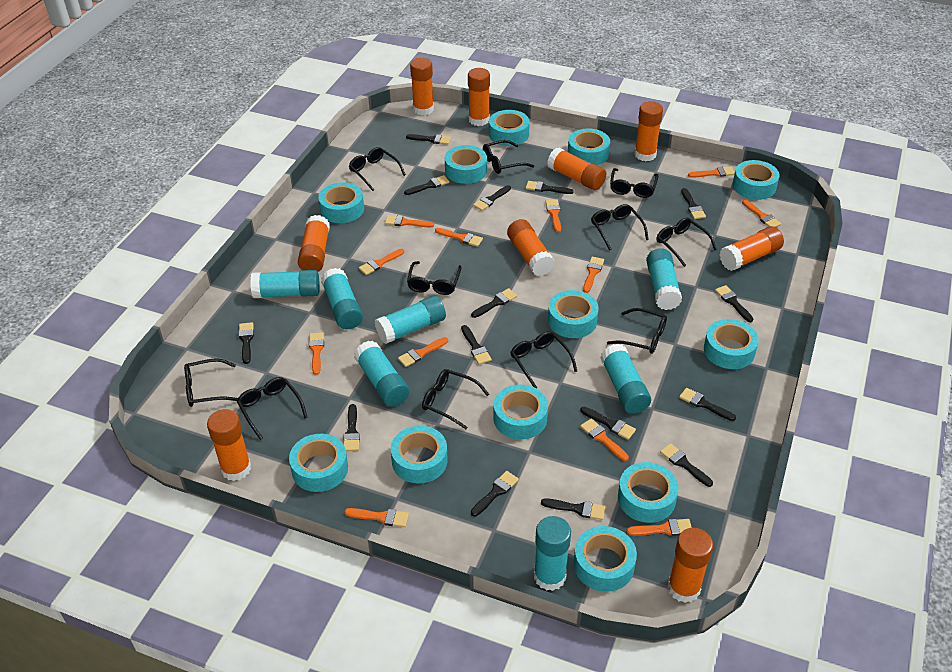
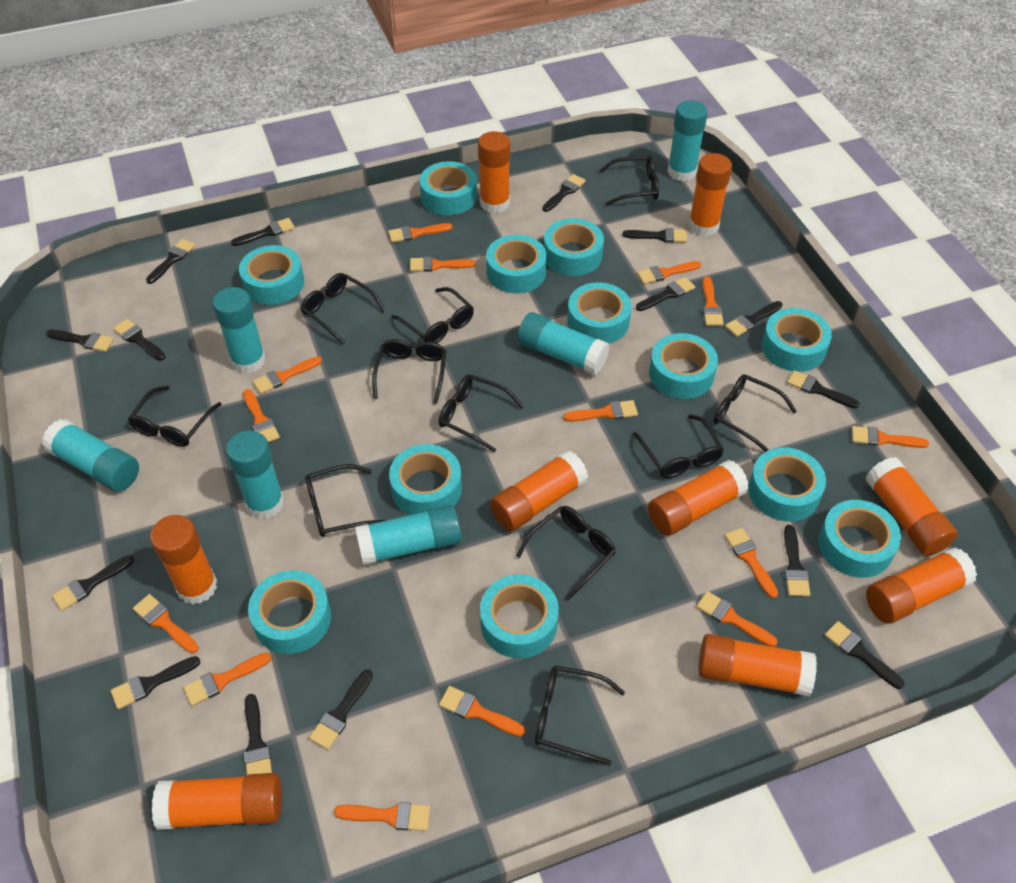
orange brush: 12 -> 14
turquoise glue stick: 7 -> 6

